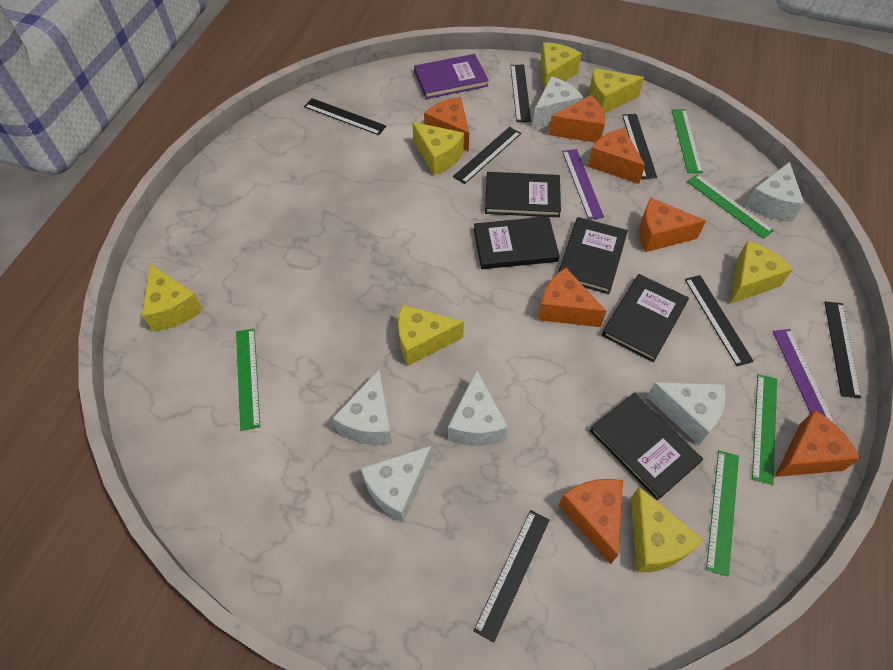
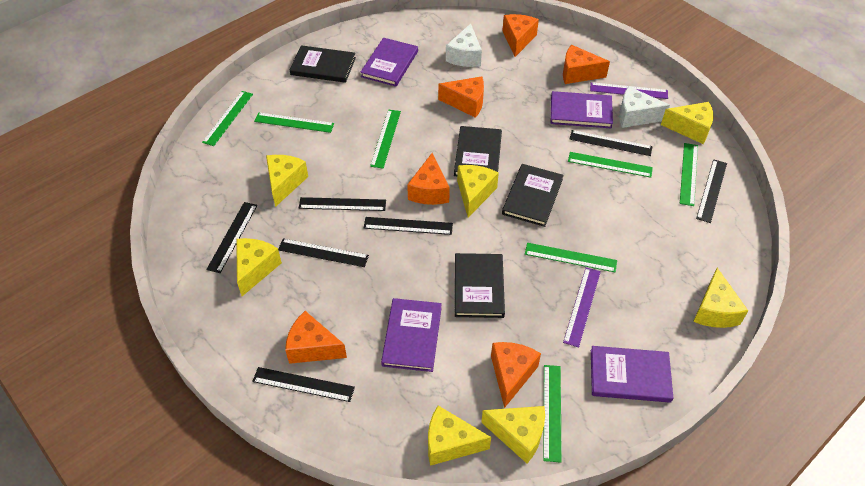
black book: 5 -> 4
green ruler: 5 -> 7
orange cheese: 7 -> 6
purple book: 1 -> 4
white cheese: 6 -> 2

